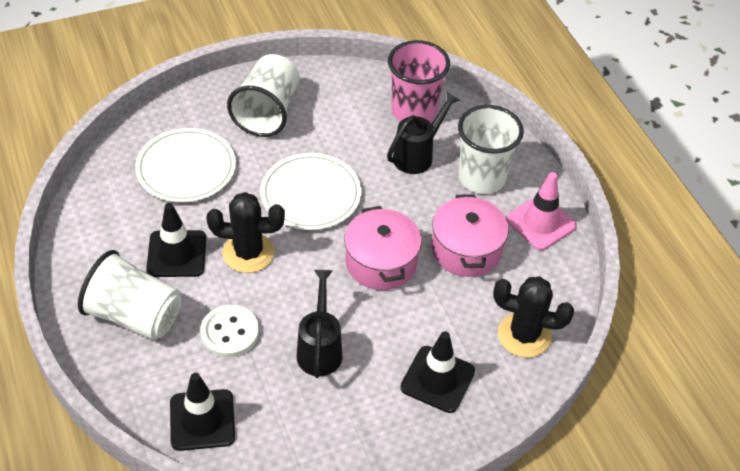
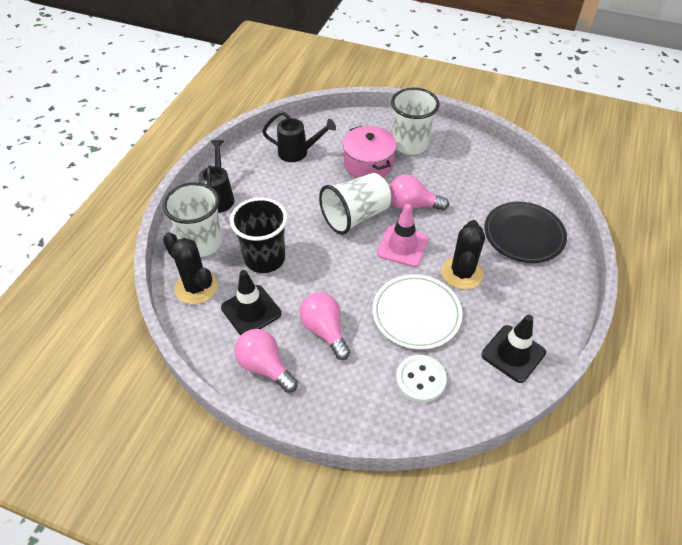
black cup: 0 -> 1
black plate: 0 -> 1
black traffic cone: 3 -> 2
pink cup: 1 -> 0
pink light bulb: 0 -> 3
pink pot: 2 -> 1
white plate: 2 -> 1

